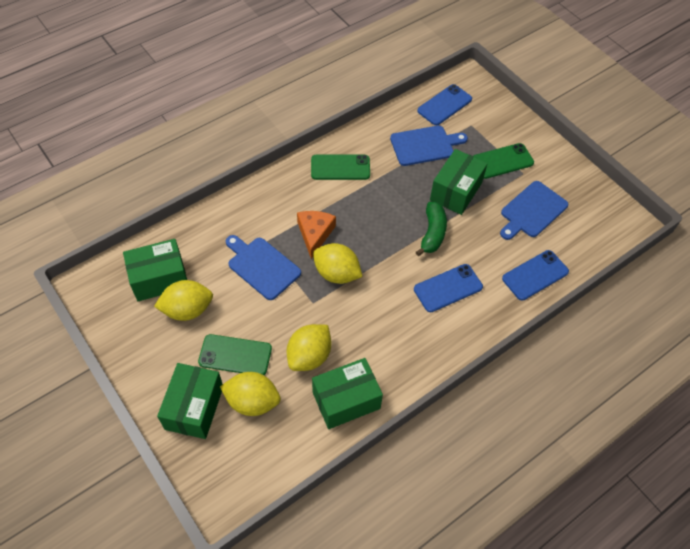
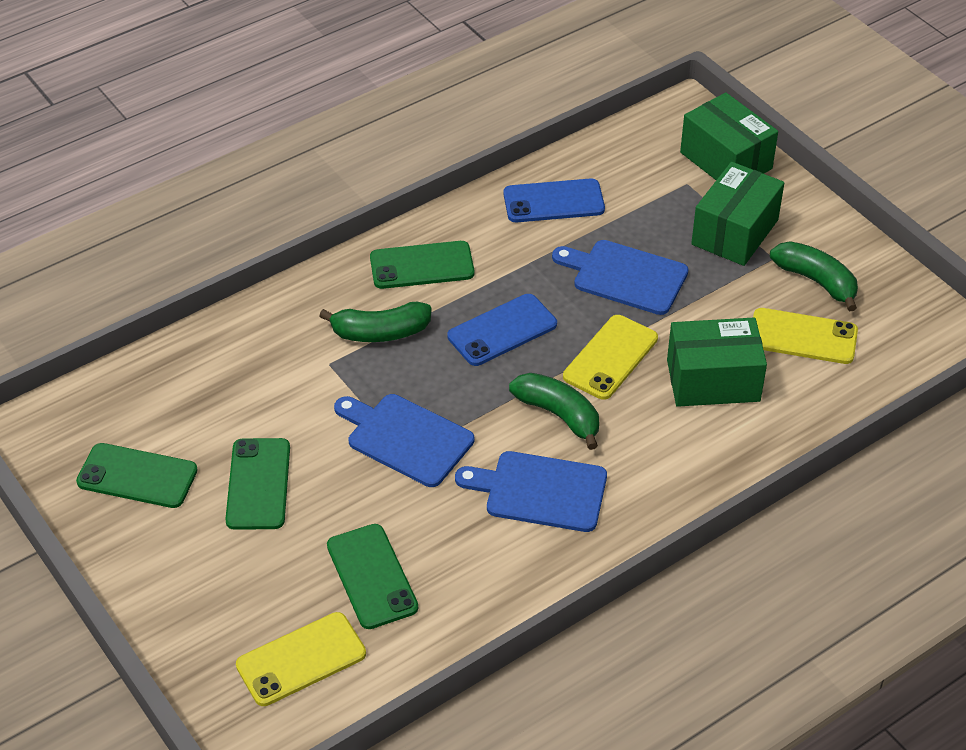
blue phone: 3 -> 2
green banana: 1 -> 3
green box: 4 -> 3
green phone: 3 -> 4
orange cheese: 1 -> 0
yellow lemon: 4 -> 0
yellow phone: 0 -> 3

